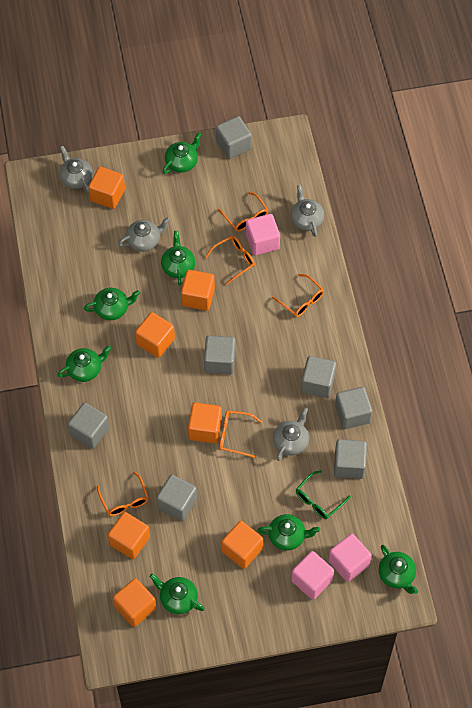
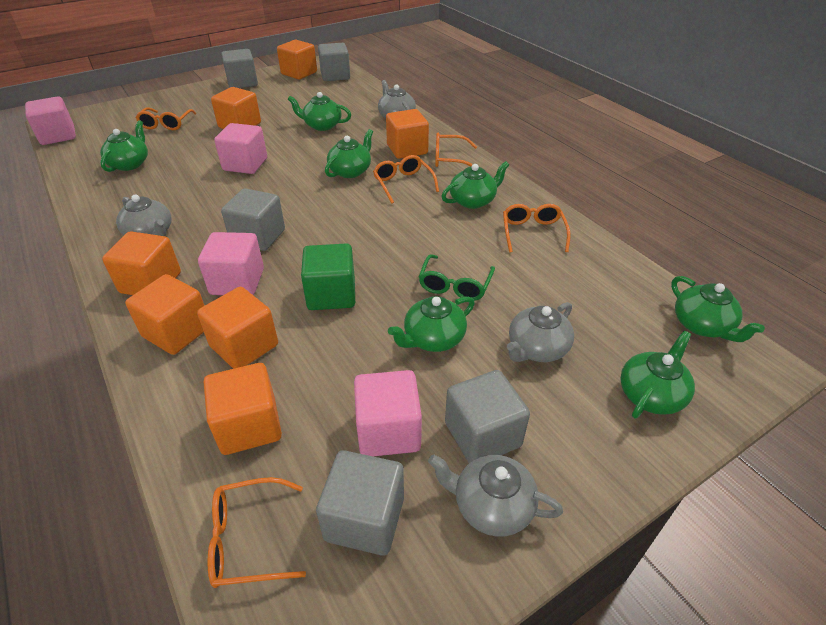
green cube: 0 -> 1
grey cube: 7 -> 5
pink cube: 3 -> 4

